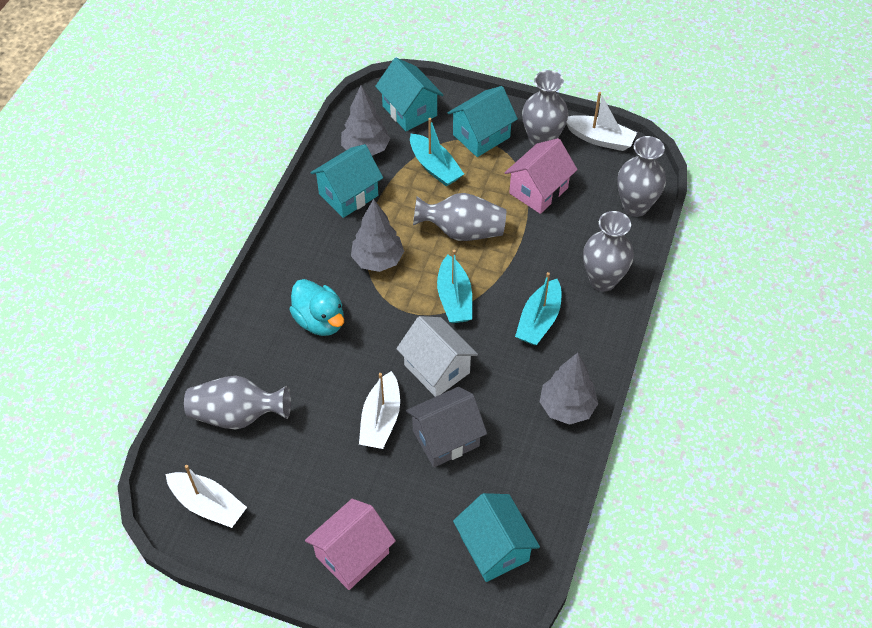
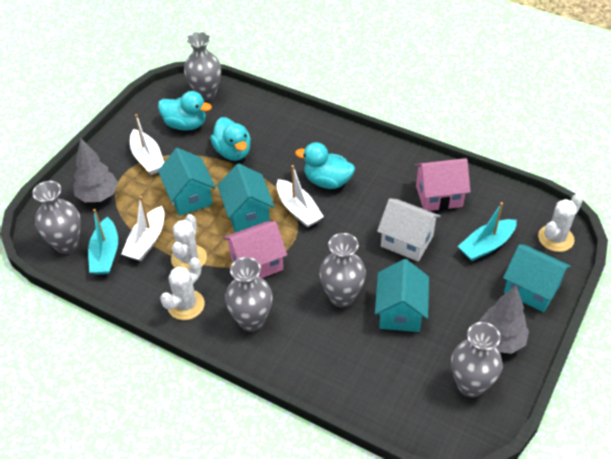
grey house: 1 -> 0
grey tree: 3 -> 2
turquoise boat: 3 -> 2
turquoise duck: 1 -> 3
white cactus: 0 -> 3

